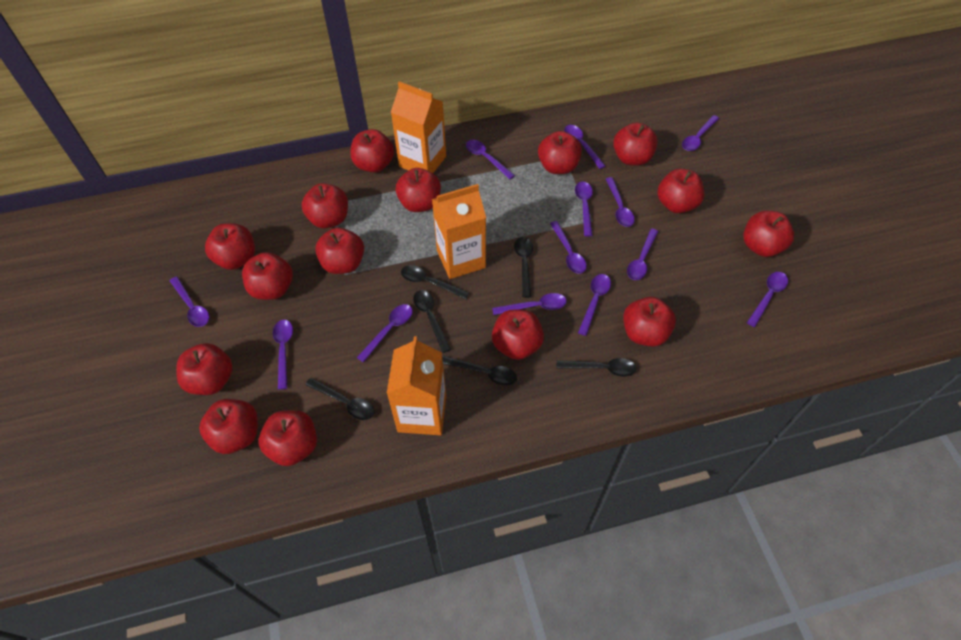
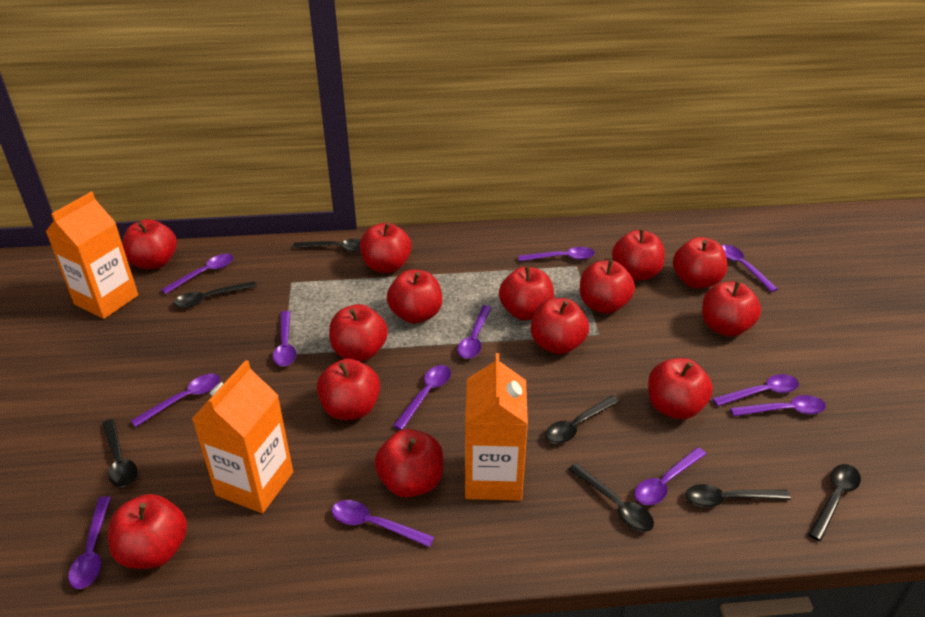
black spoon: 6 -> 7
purple spoon: 13 -> 12
red apple: 15 -> 14

